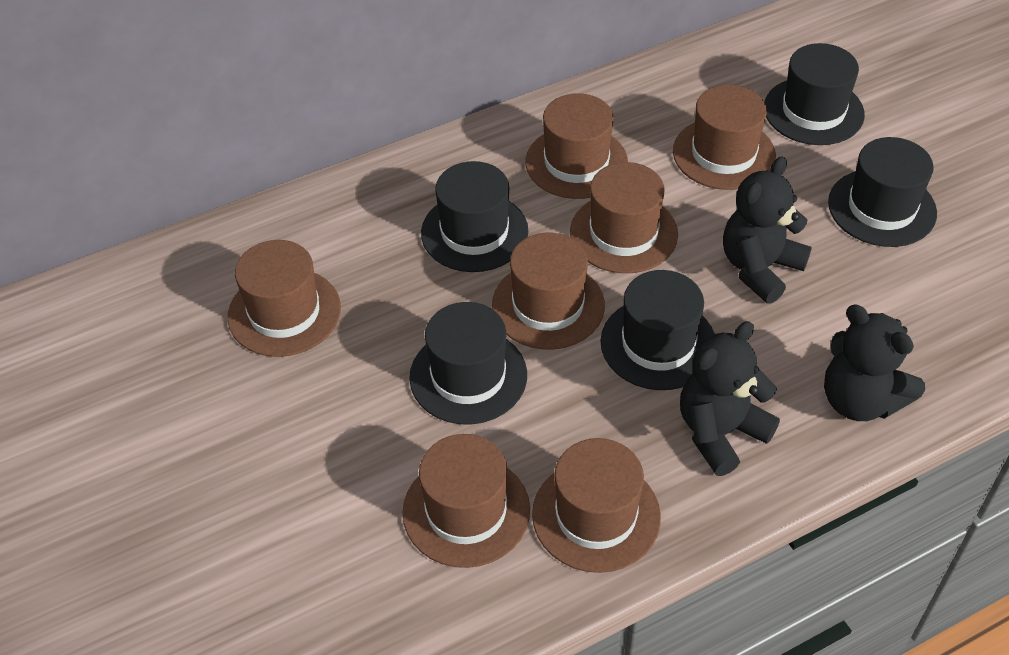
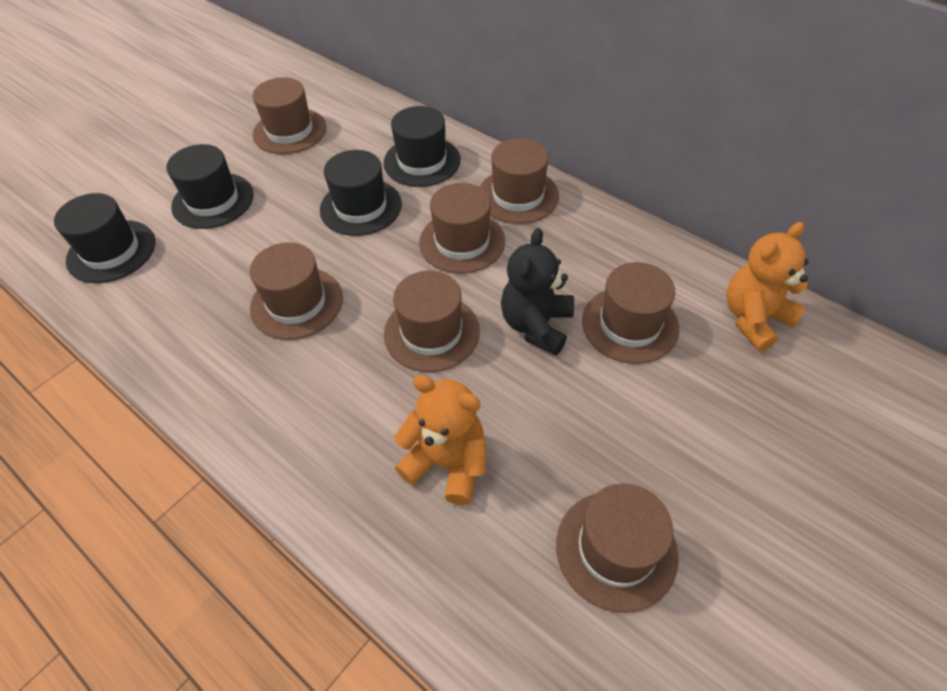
black hat: 5 -> 4
black teddy bear: 3 -> 1
orange teddy bear: 0 -> 2

